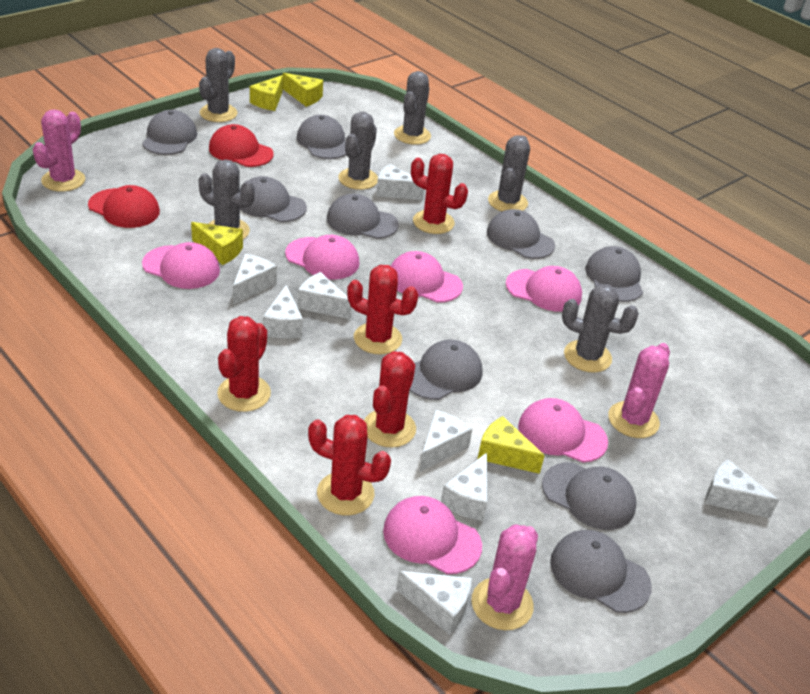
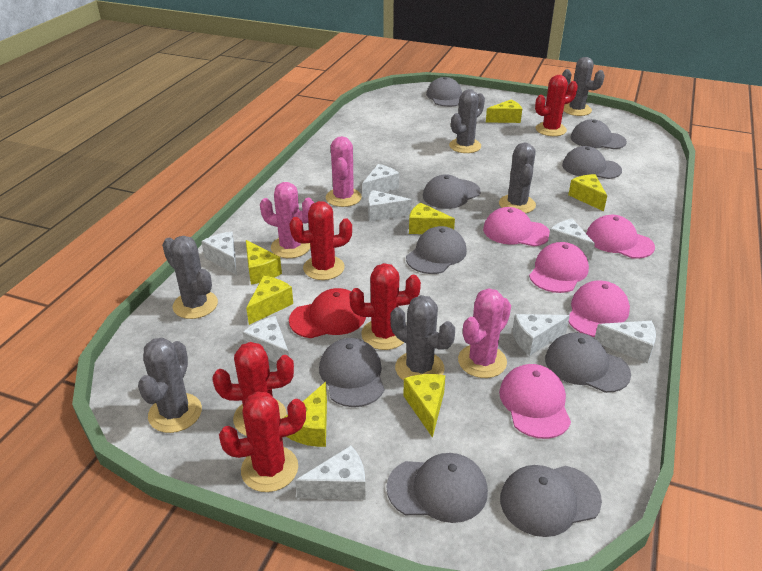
pink cap: 6 -> 5
red cap: 2 -> 1
yellow cheese: 4 -> 7

